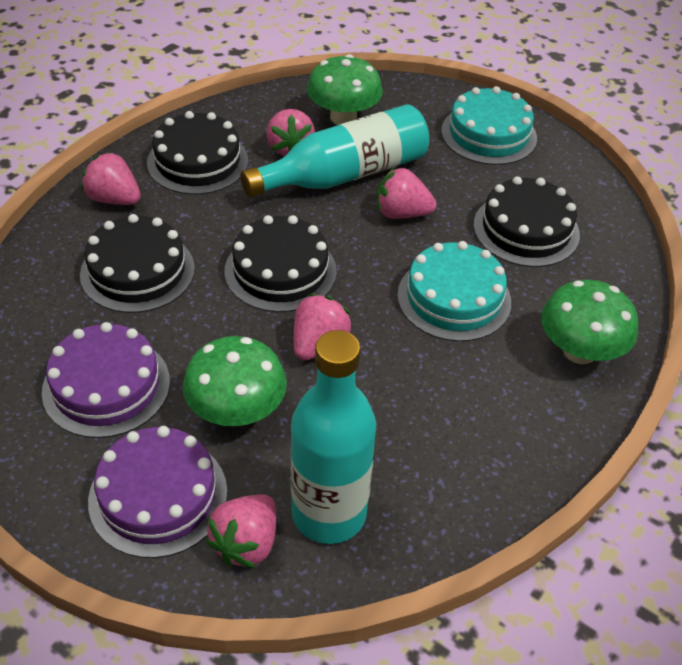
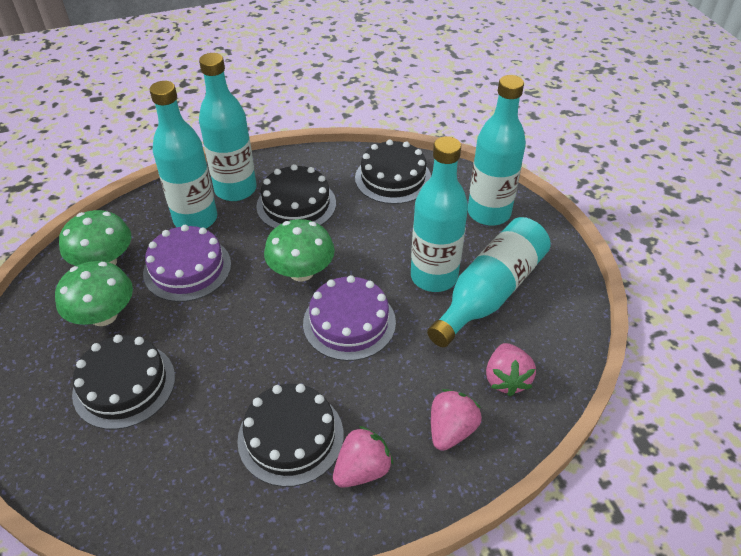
pink strawberry: 5 -> 3
turquoise bottle: 2 -> 5
turquoise cake: 2 -> 0

